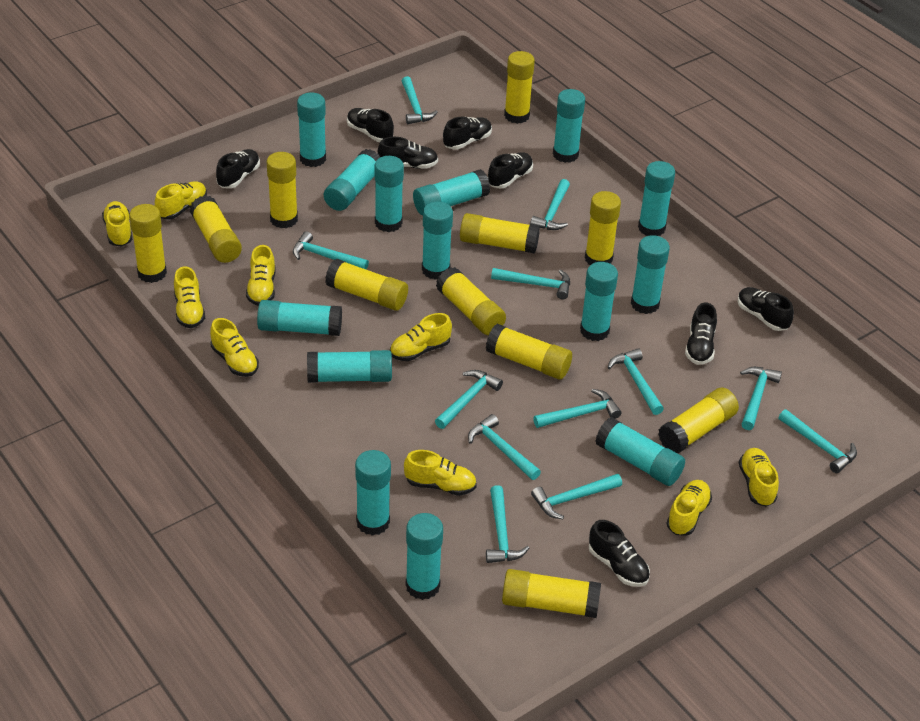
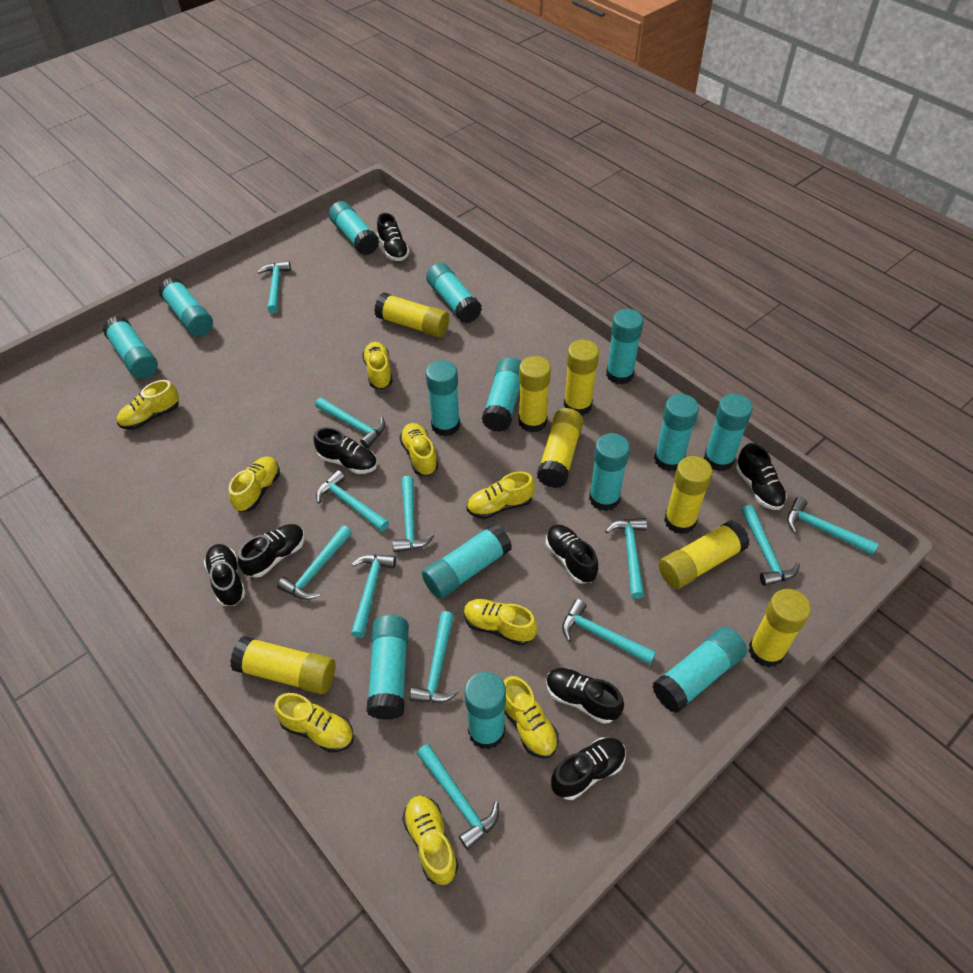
yellow glue stick: 11 -> 8

